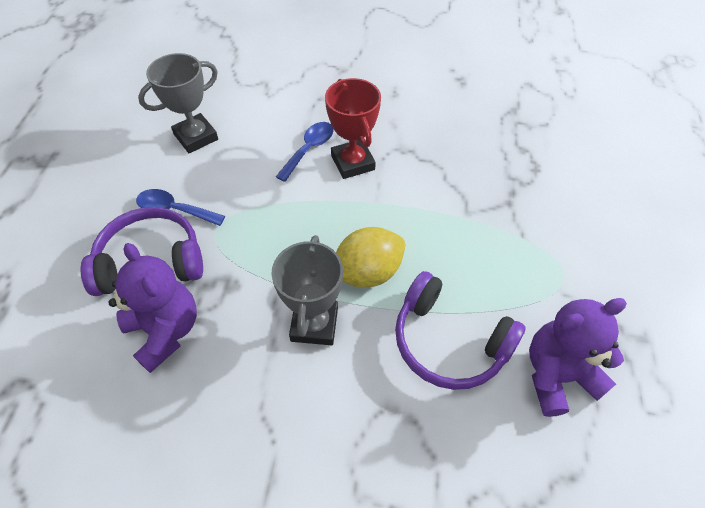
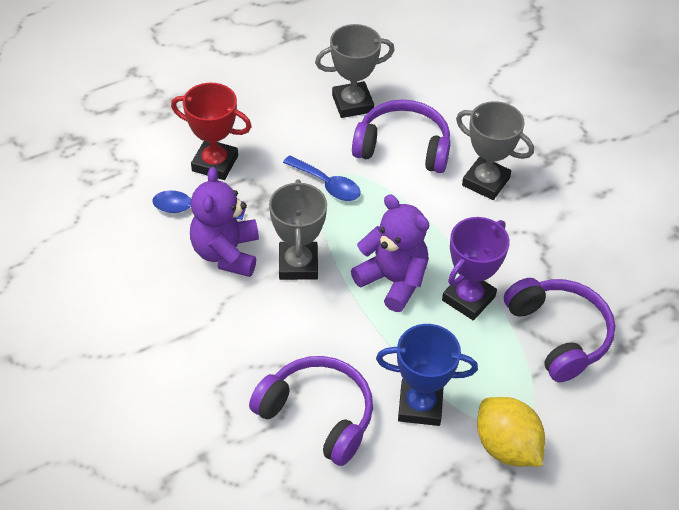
blue trophy: 0 -> 1
grey trophy: 2 -> 3
purple headphones: 2 -> 3
purple trophy: 0 -> 1

